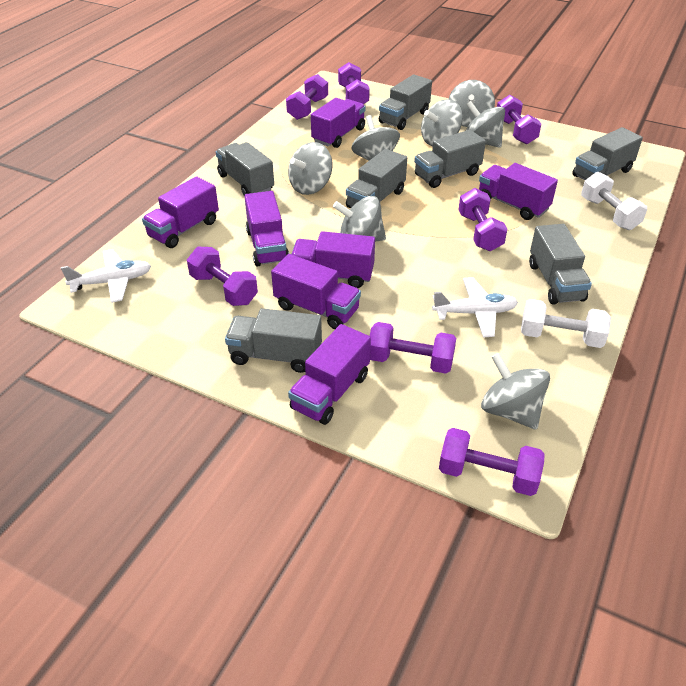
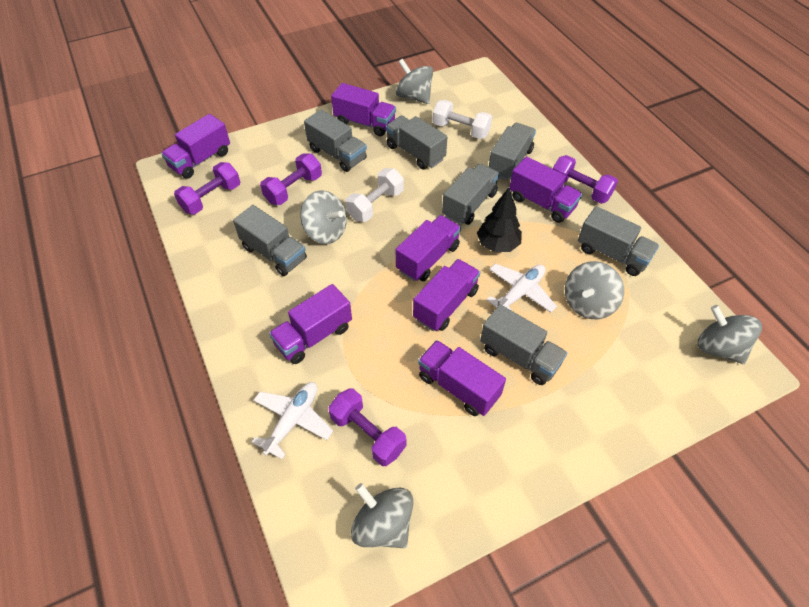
black tree: 0 -> 1
grey spinning top: 7 -> 5
purple dumbbell: 7 -> 4

